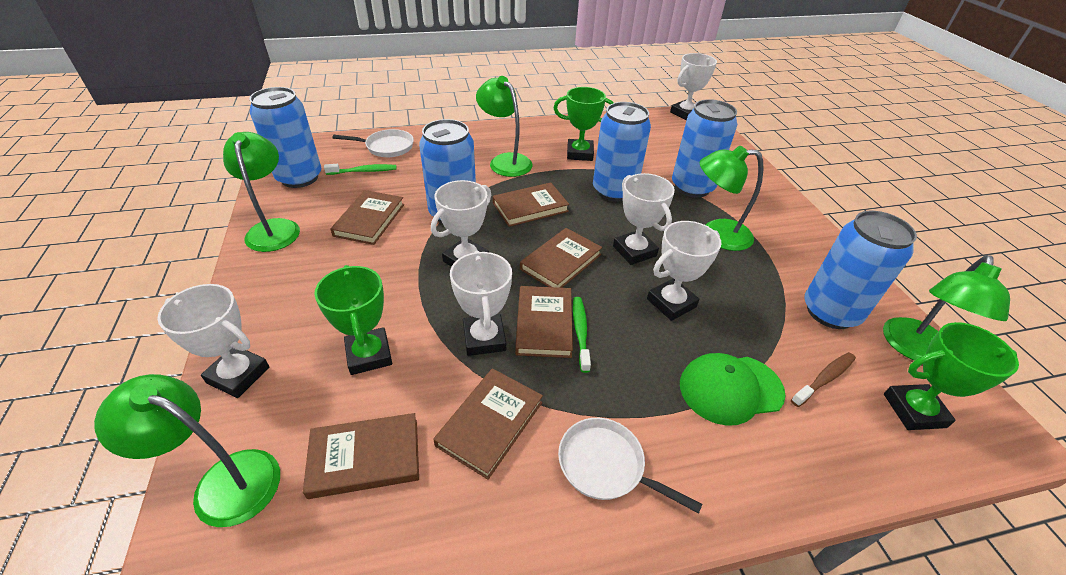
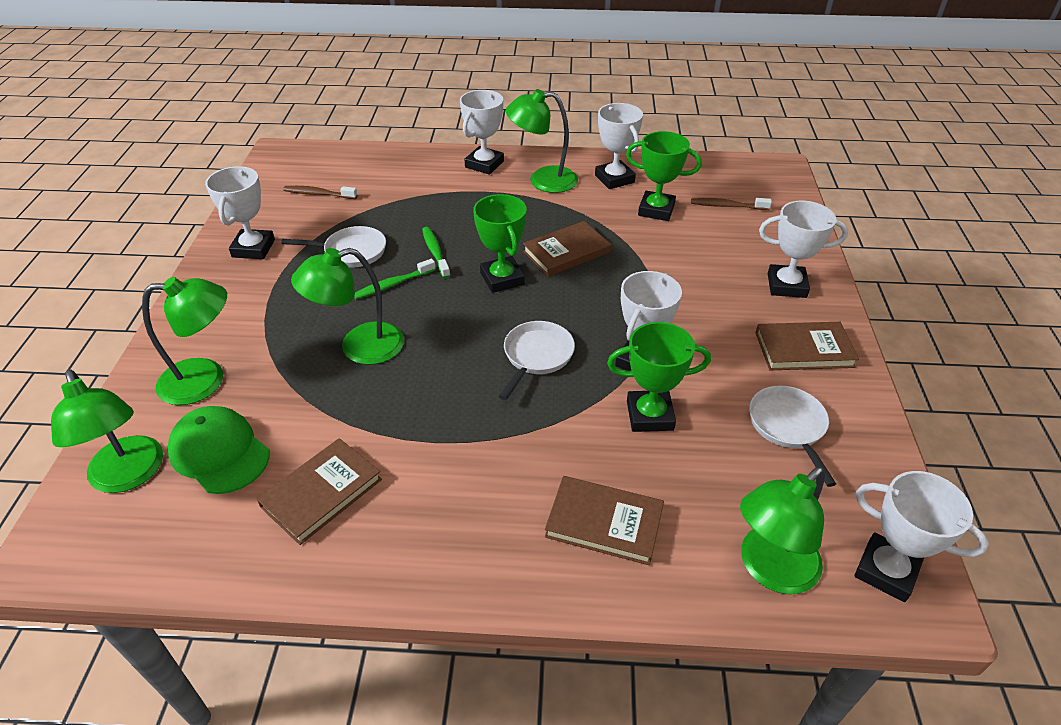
blue can: 5 -> 0
brown book: 6 -> 4
brown toothbrush: 1 -> 2
white pan: 2 -> 3

